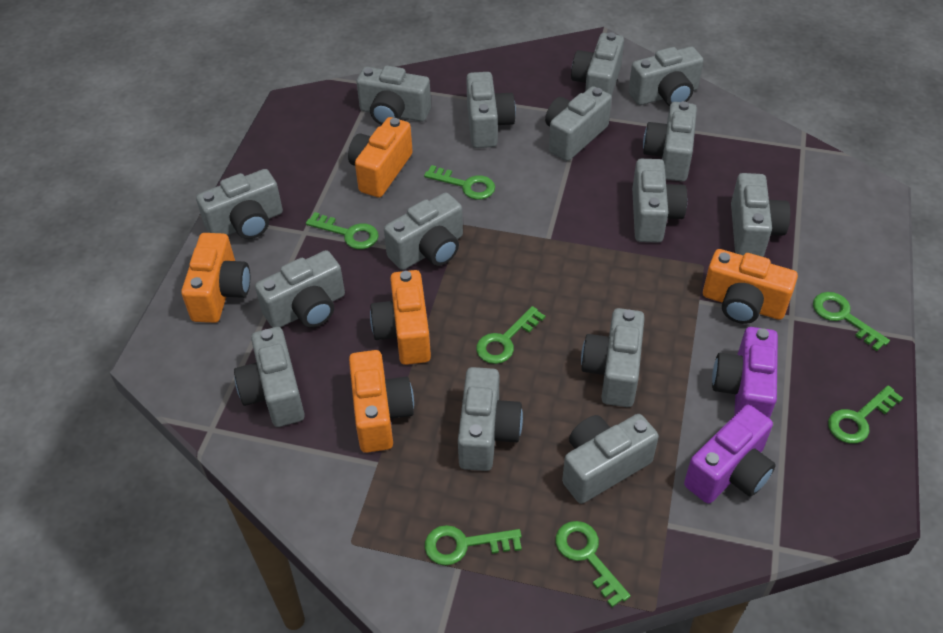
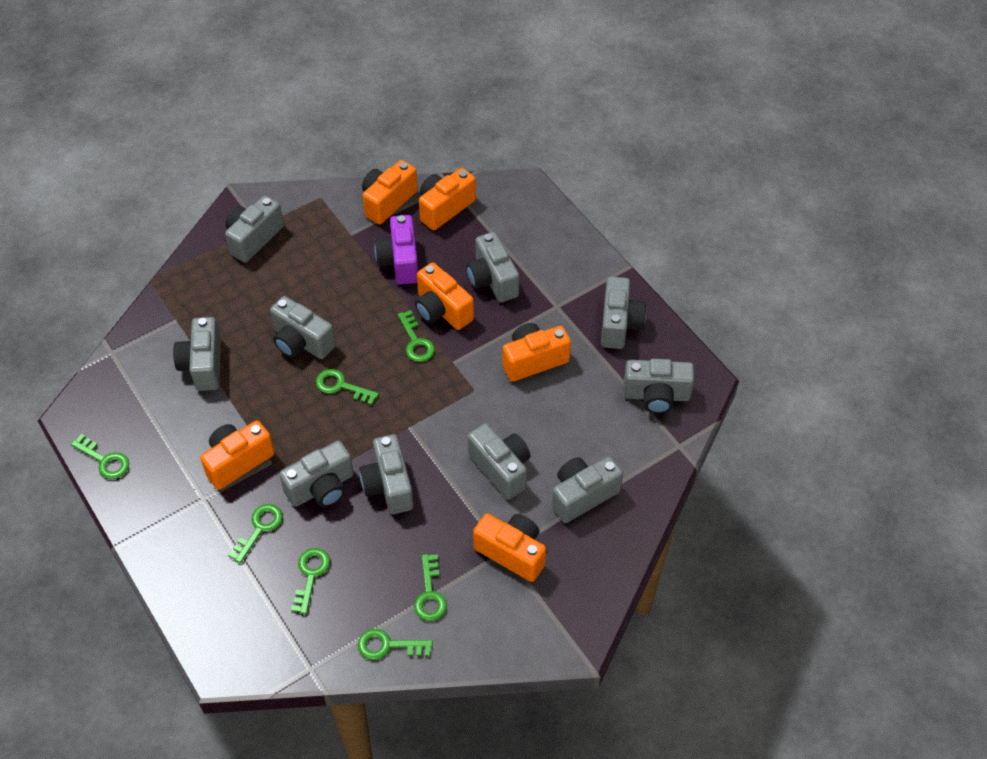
grey camera: 15 -> 10
orange camera: 5 -> 6
purple camera: 2 -> 1

